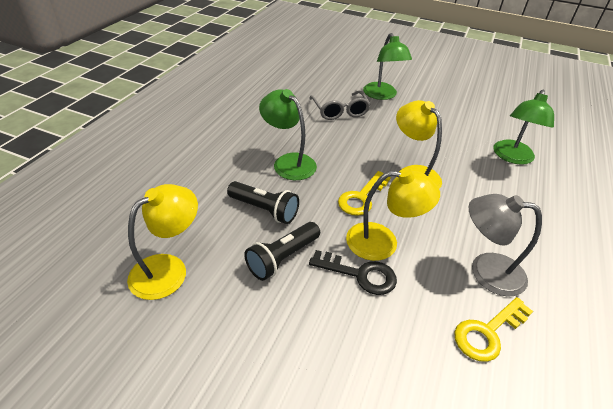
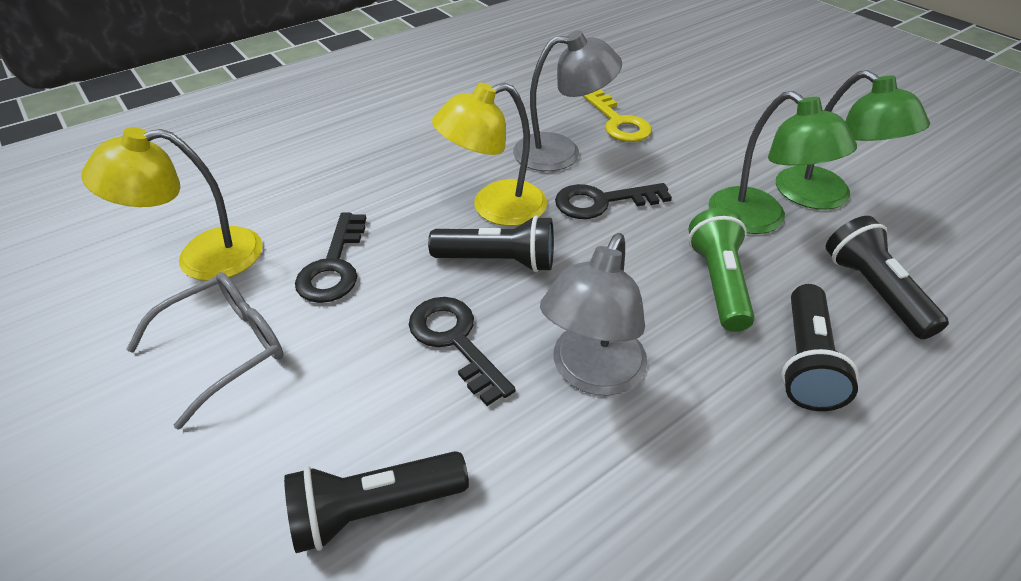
black flashlight: 2 -> 4
black key: 1 -> 3
green flashlight: 0 -> 1
green lamp: 3 -> 2
grey lamp: 1 -> 2
yellow key: 2 -> 1
yellow lamp: 3 -> 2

